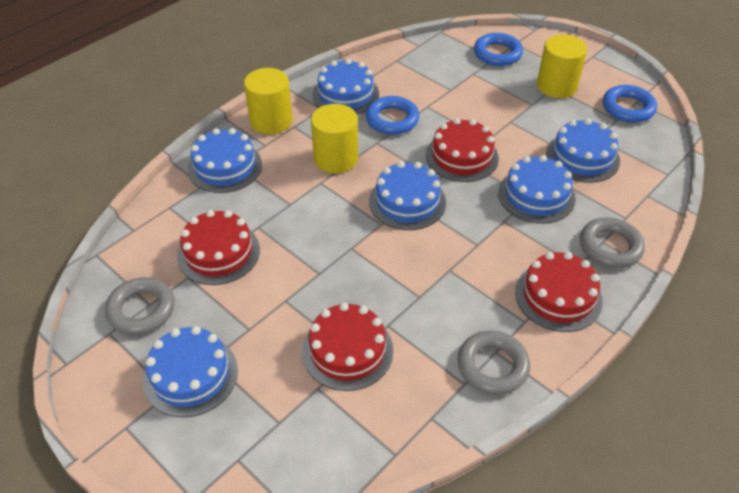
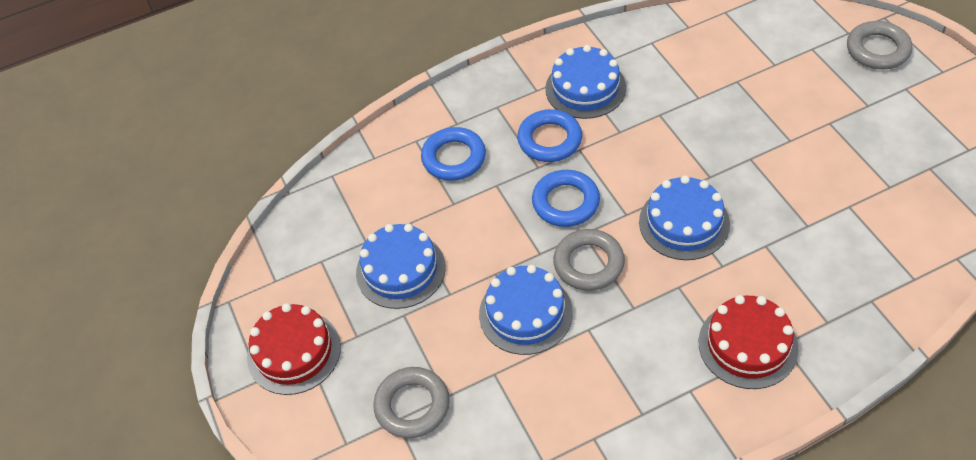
blue cake: 6 -> 4
red cake: 4 -> 2
yellow cylinder: 3 -> 0

